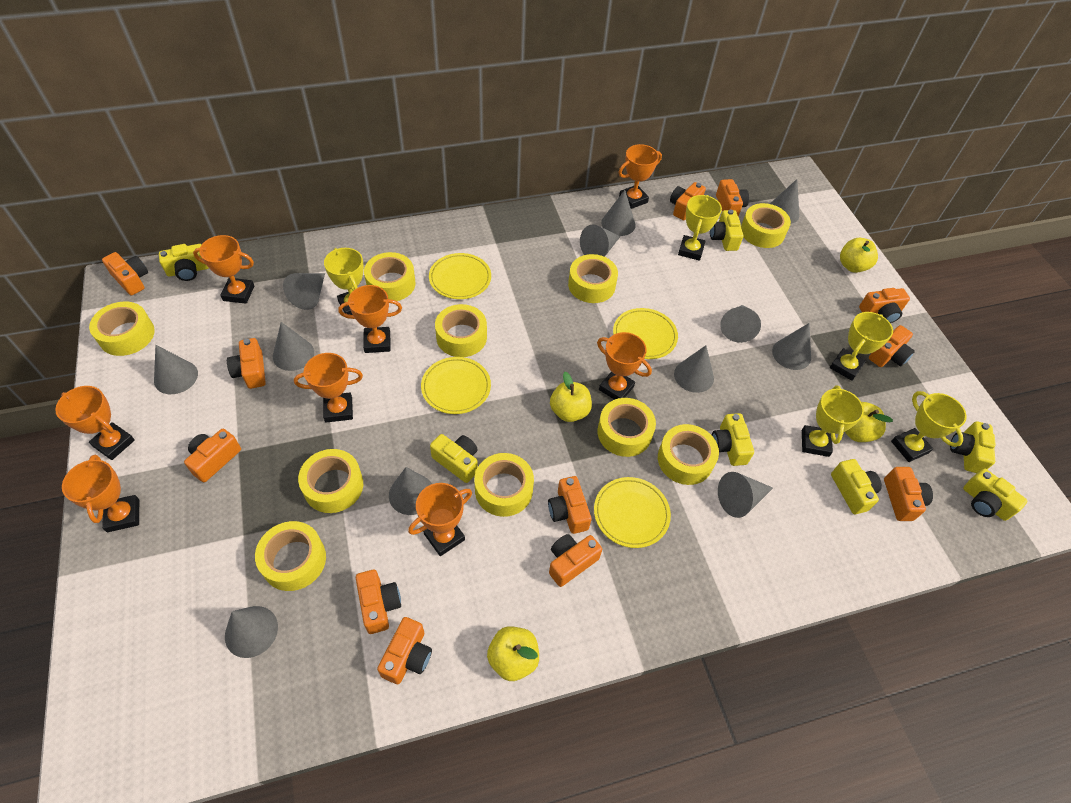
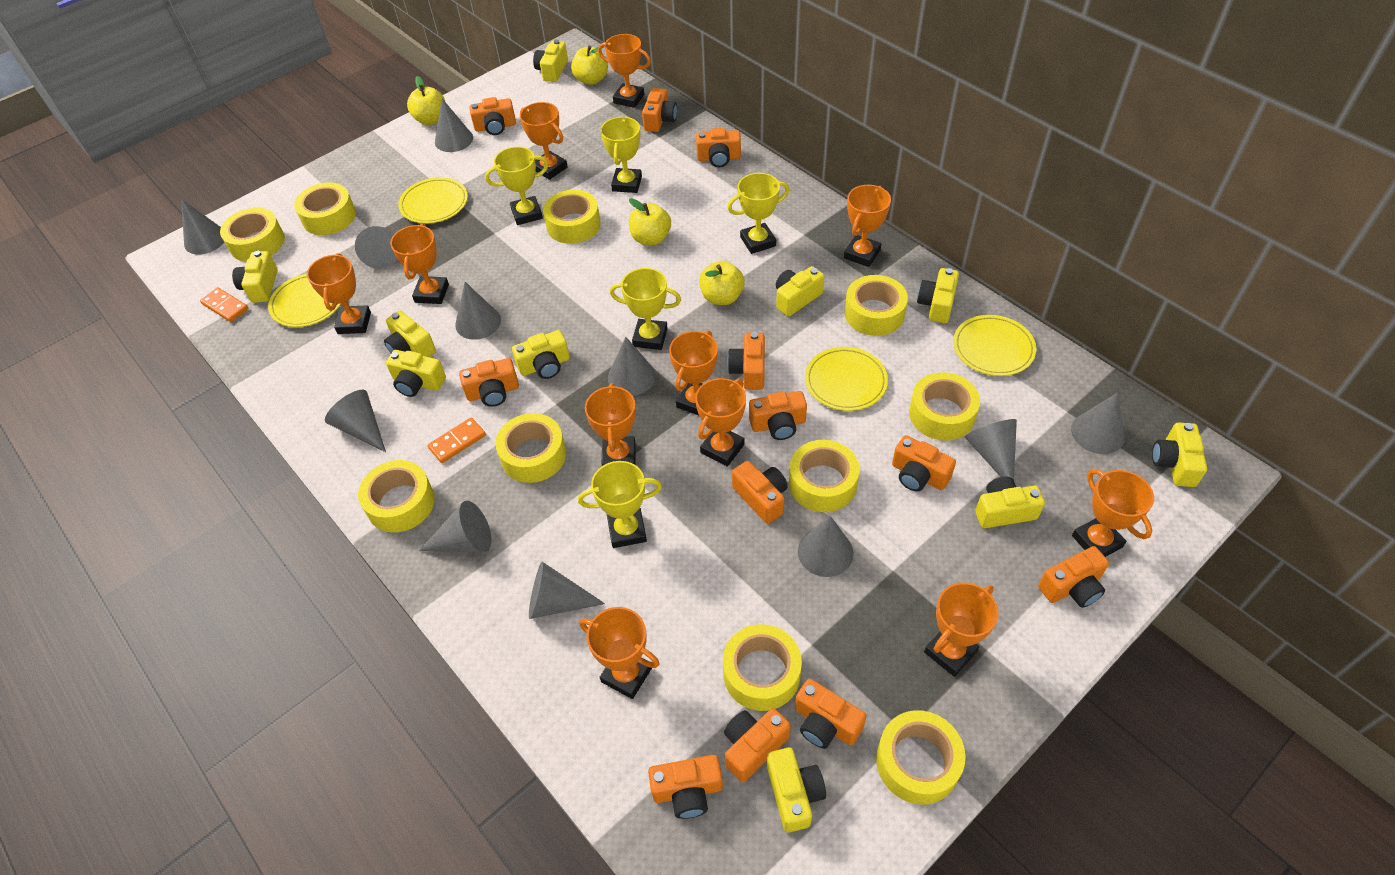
grey cone: 12 -> 11
orange domino: 0 -> 2
orange trophy: 8 -> 11
yellow camera: 7 -> 10

